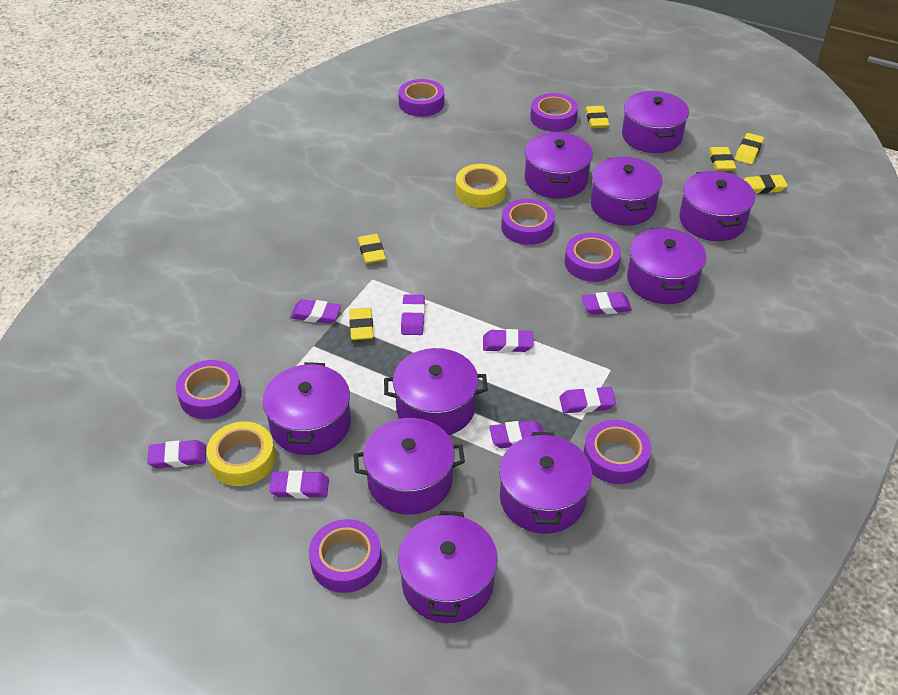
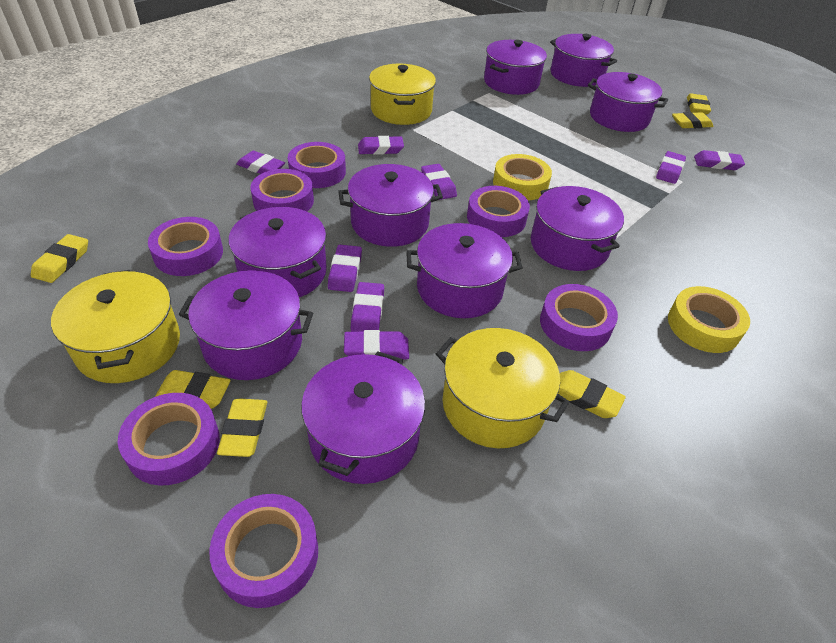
purple pot: 10 -> 9
yellow pot: 0 -> 3

